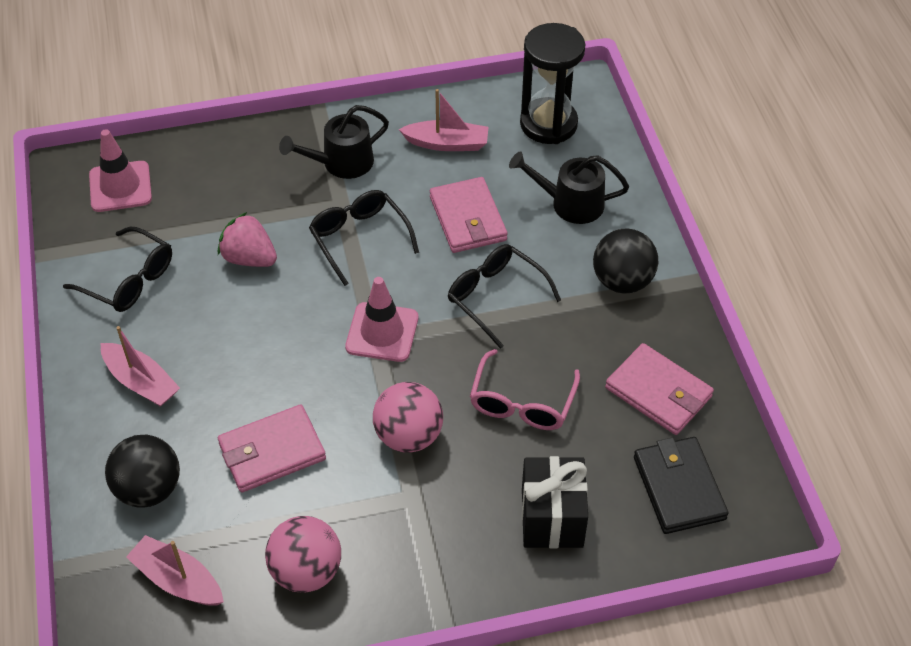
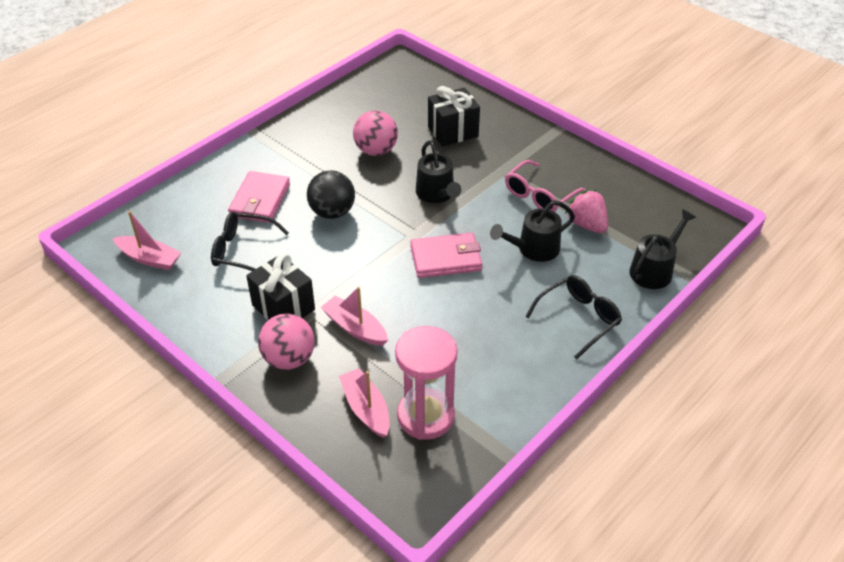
black ball: 2 -> 1
black gift: 1 -> 2
black glasses: 3 -> 2
black hourglass: 1 -> 0
black wallet: 1 -> 0
black watering can: 2 -> 3
pink hourglass: 0 -> 1
pink traffic cone: 2 -> 0
pink wallet: 3 -> 2

